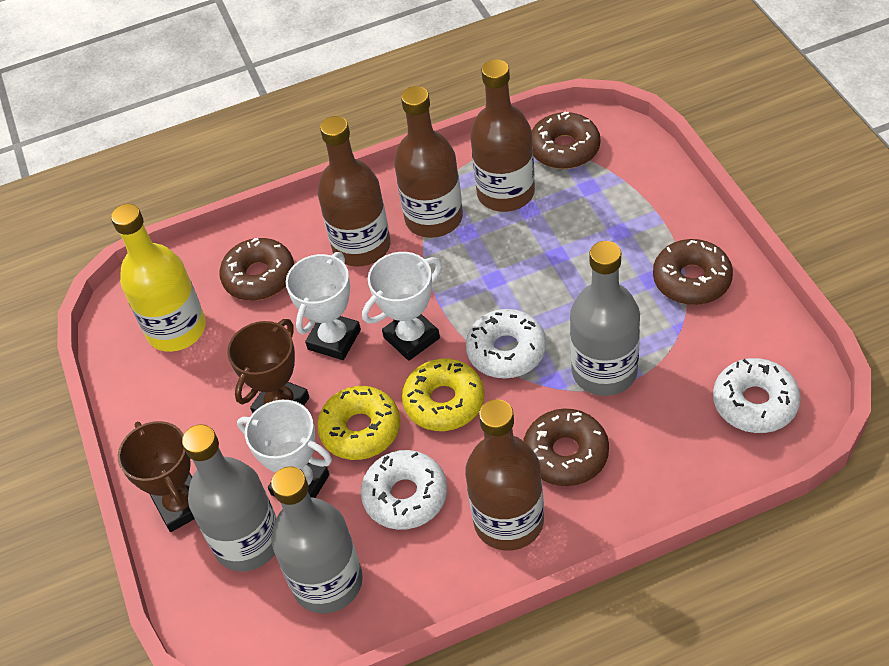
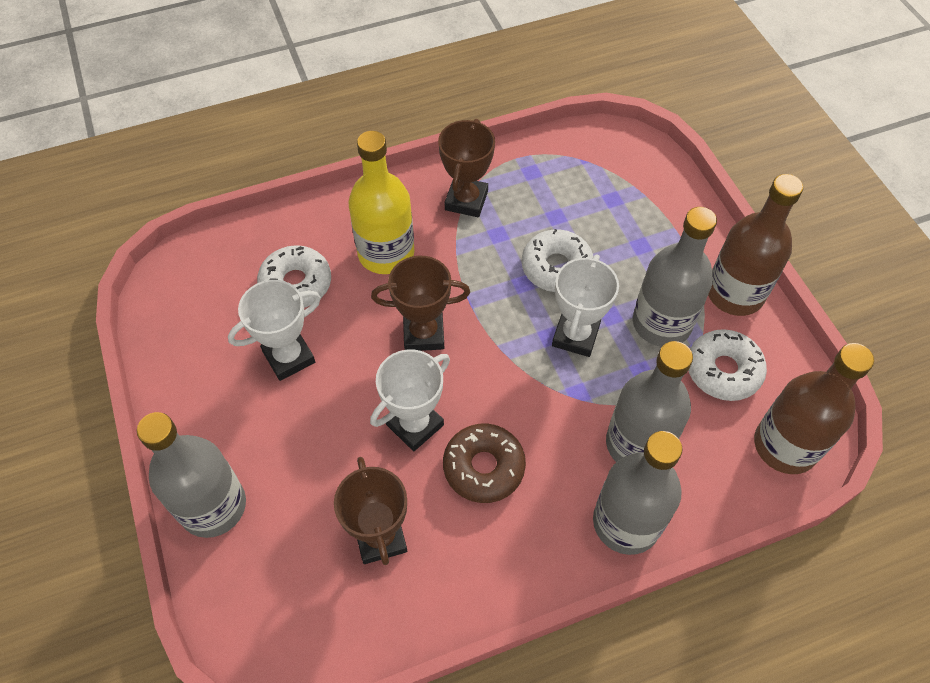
brown bottle: 4 -> 2
brown donut: 4 -> 1
brown trophy: 2 -> 3
grey bottle: 3 -> 4
yellow donut: 2 -> 0

